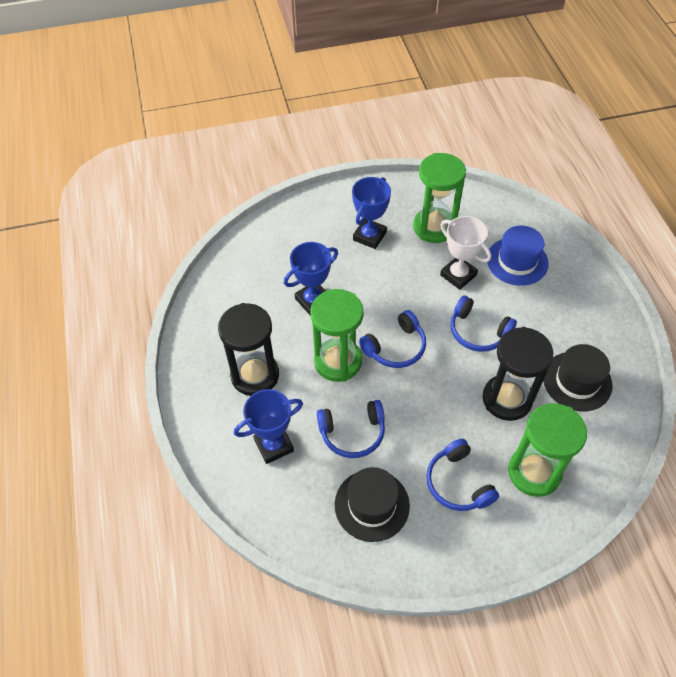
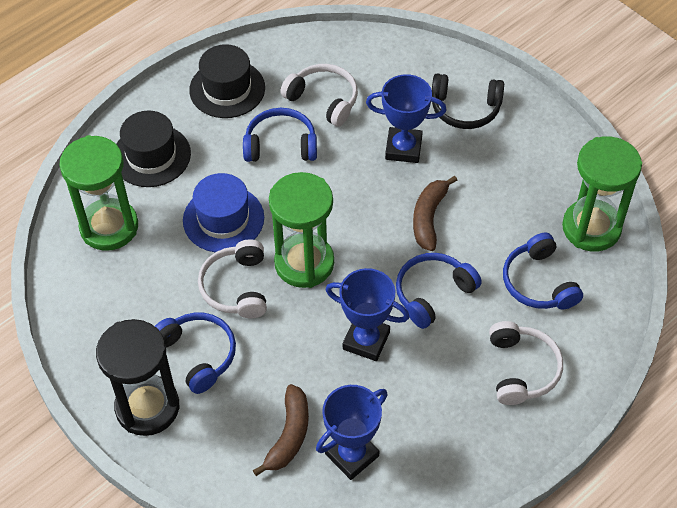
black headphones: 0 -> 1
black hourglass: 2 -> 1
brown banana: 0 -> 2
white headphones: 0 -> 3
white trophy: 1 -> 0

